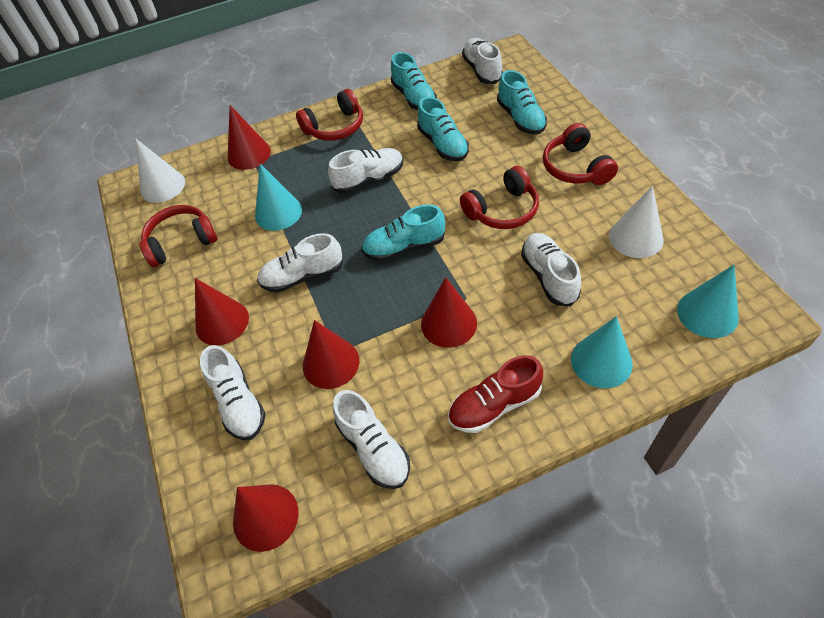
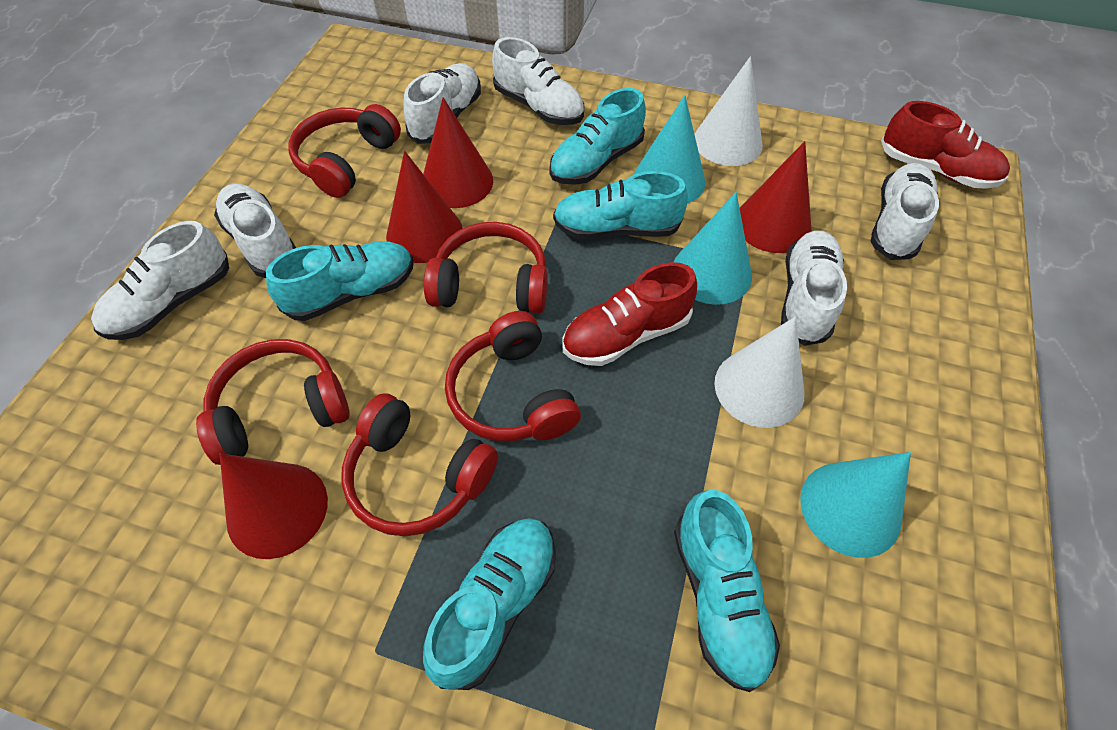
red cone: 5 -> 4
red headphones: 4 -> 5
red shoe: 1 -> 2
turquoise shoe: 4 -> 5

